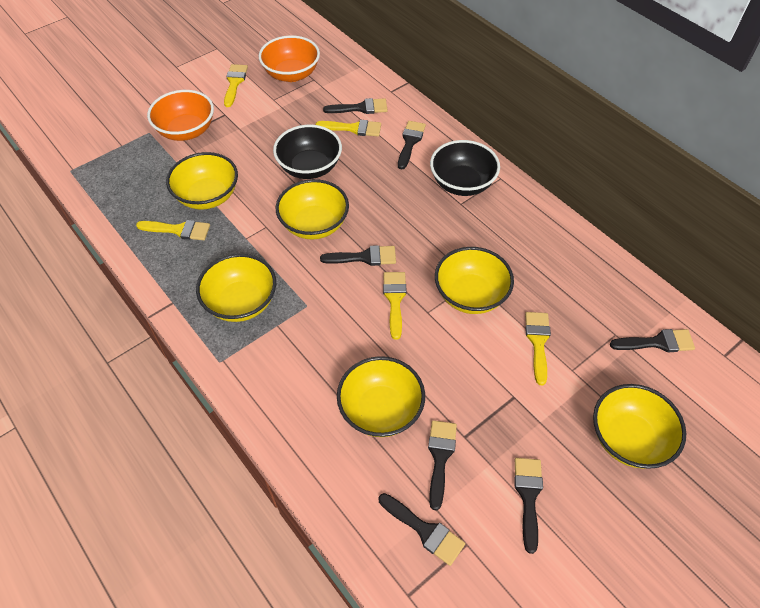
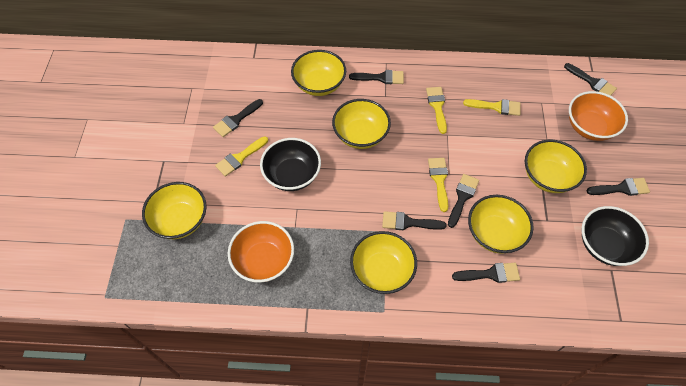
yellow brush: 5 -> 4

